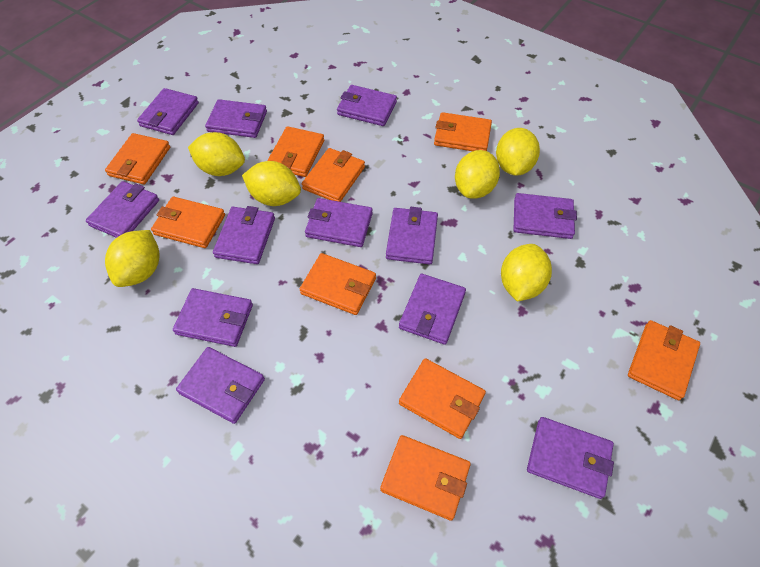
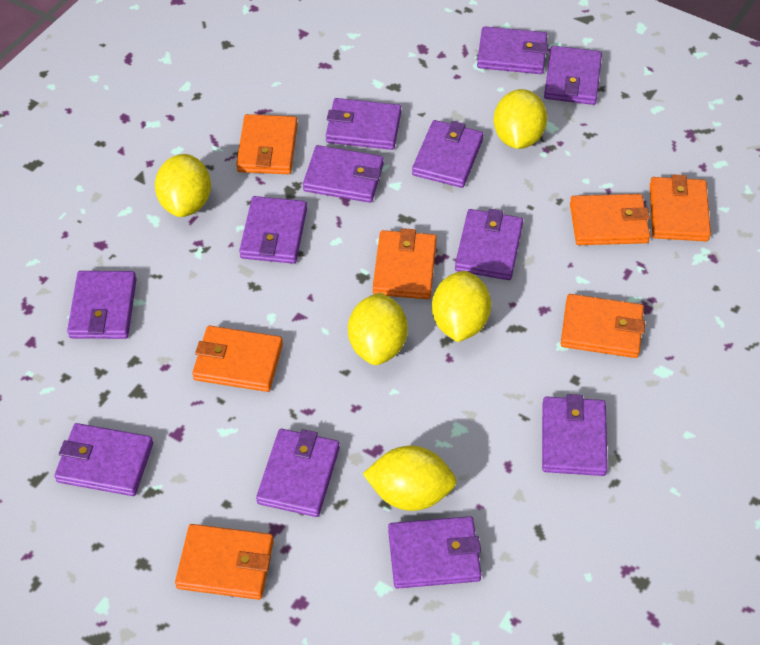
orange wallet: 9 -> 7
yellow lemon: 6 -> 5

